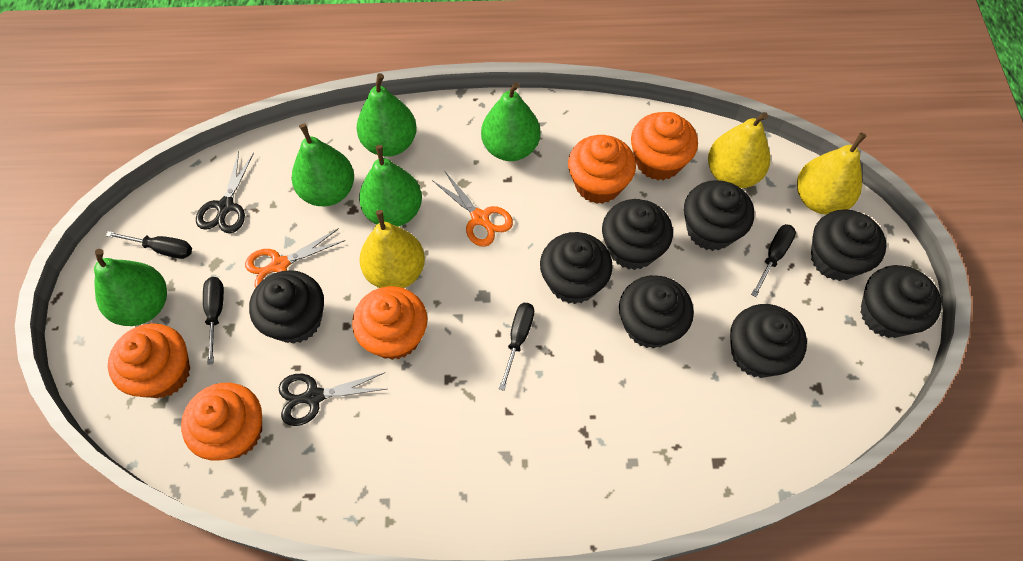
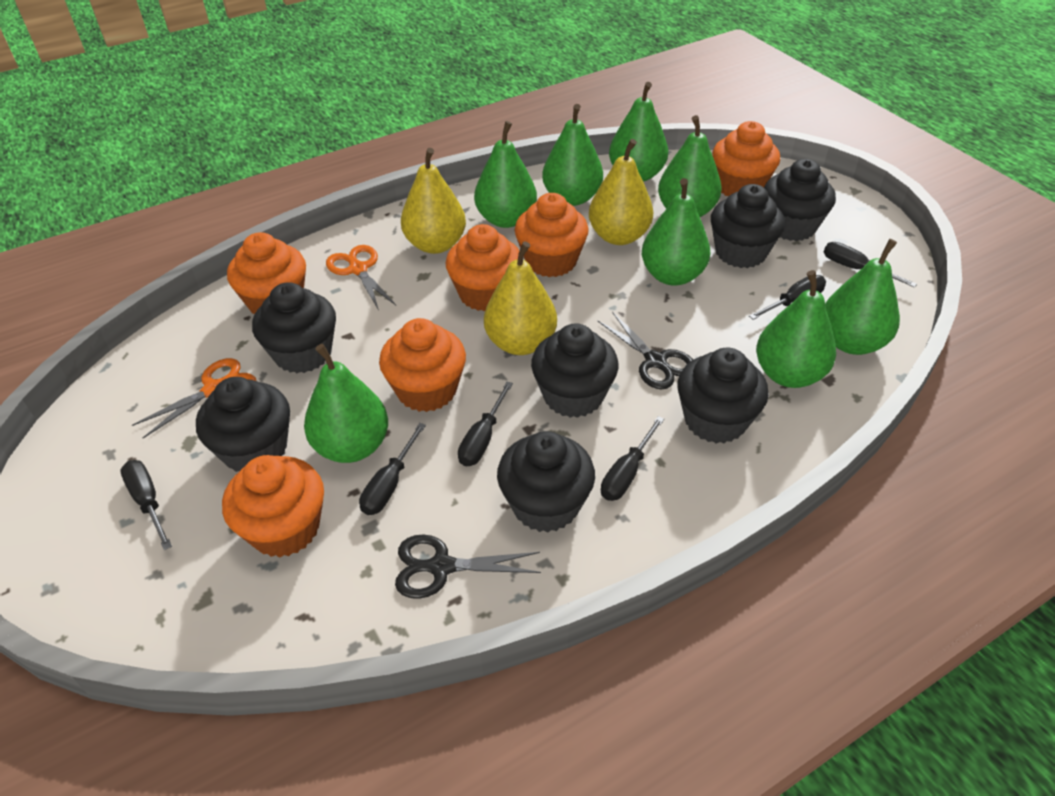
black cupcake: 8 -> 7
black screwdriver: 4 -> 6
green pear: 5 -> 8
orange cupcake: 5 -> 6

